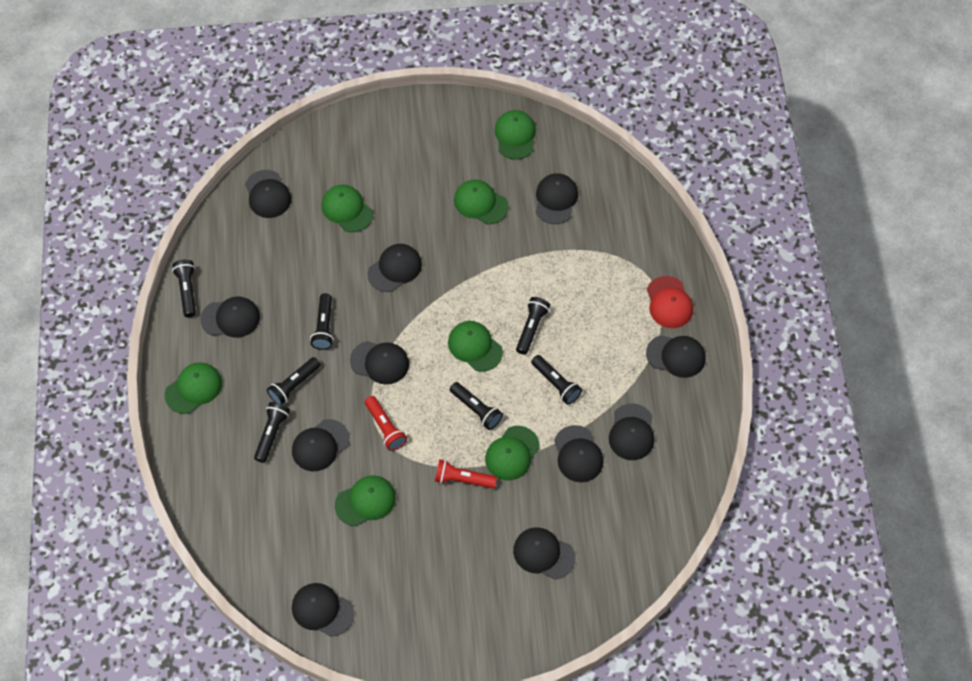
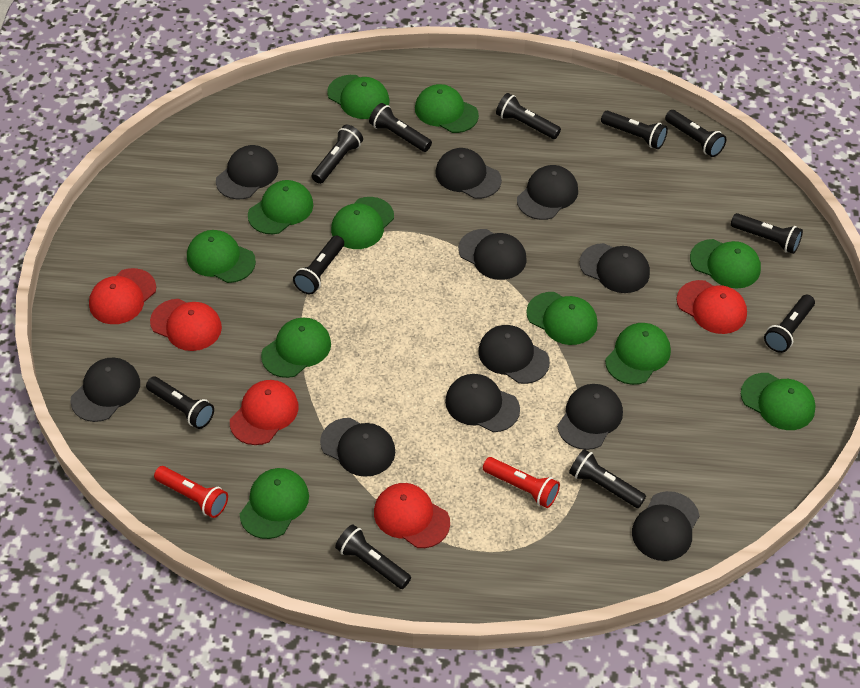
black flashlight: 7 -> 11
green cap: 7 -> 11
red cap: 1 -> 5

